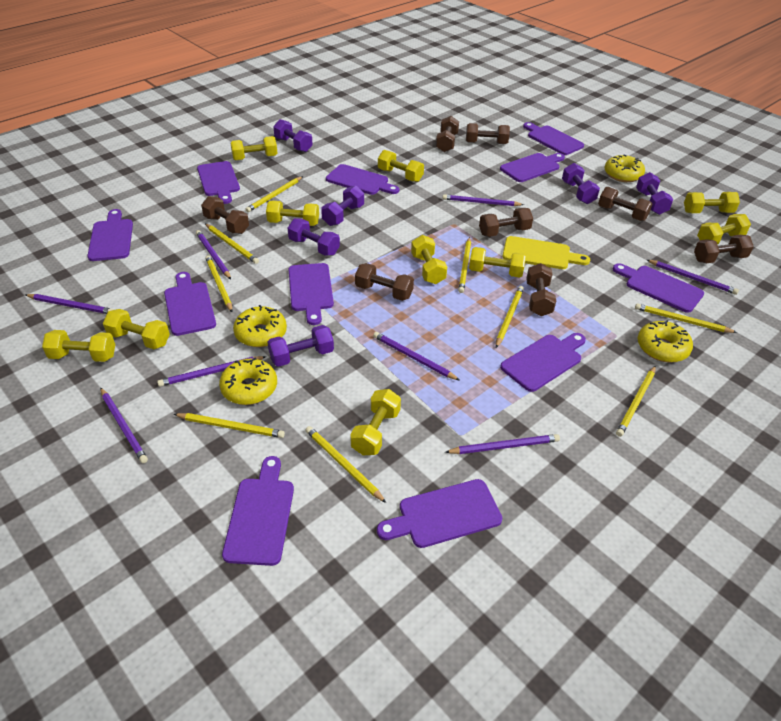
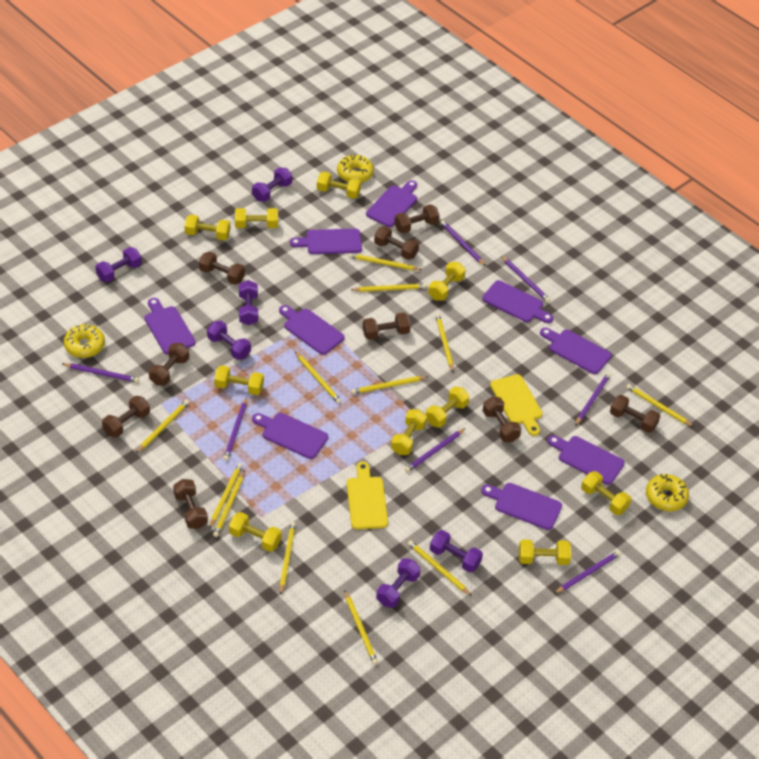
brown dumbbell: 8 -> 9
purple cutting board: 11 -> 9
purple pencil: 8 -> 7
yellow cutting board: 1 -> 2
yellow donut: 4 -> 3
yellow pencil: 9 -> 12

